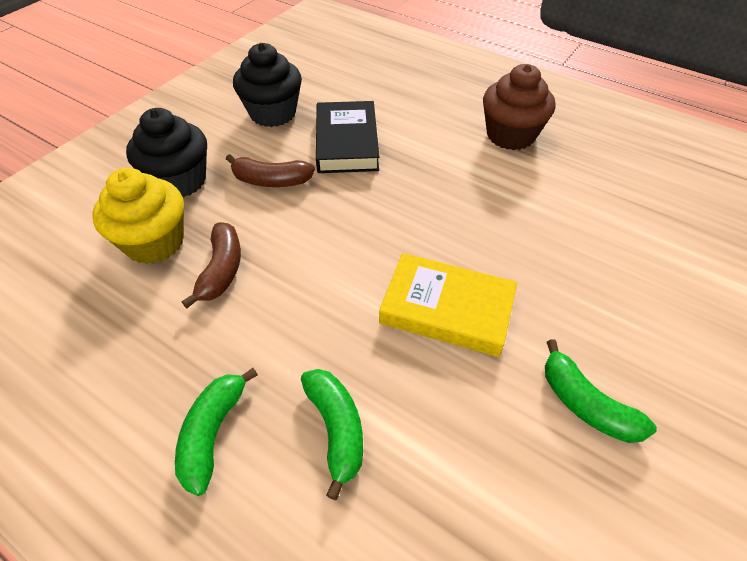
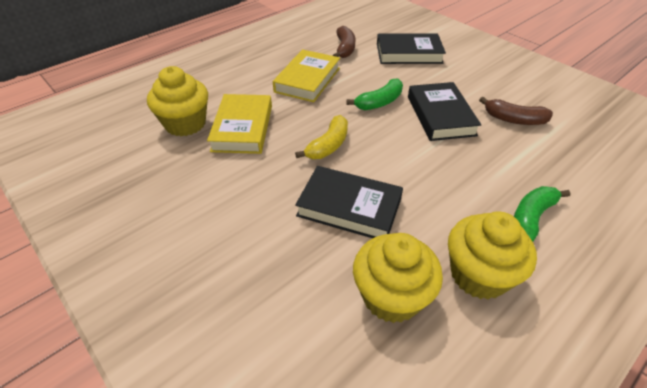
black book: 1 -> 3
black cupcake: 2 -> 0
brown cupcake: 1 -> 0
green banana: 3 -> 2
yellow banana: 0 -> 1
yellow book: 1 -> 2
yellow cupcake: 1 -> 3

